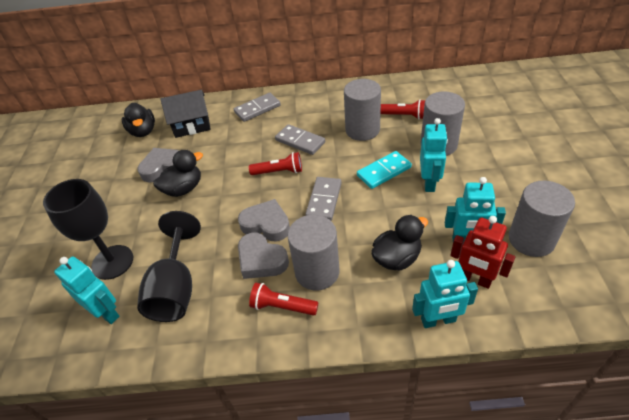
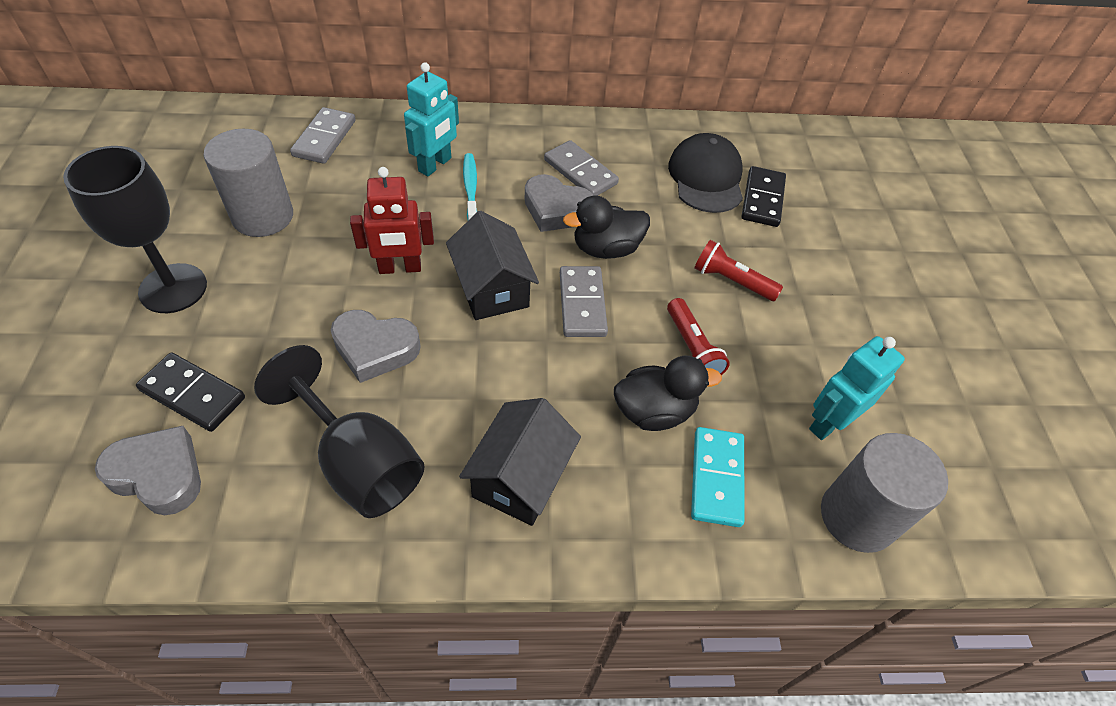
black cap: 0 -> 1
black domino: 0 -> 2
black duck: 3 -> 2
black house: 1 -> 2
grey cylinder: 4 -> 2
red flashlight: 3 -> 2
turquoise robot: 4 -> 2
turquoise toothbrush: 0 -> 1

